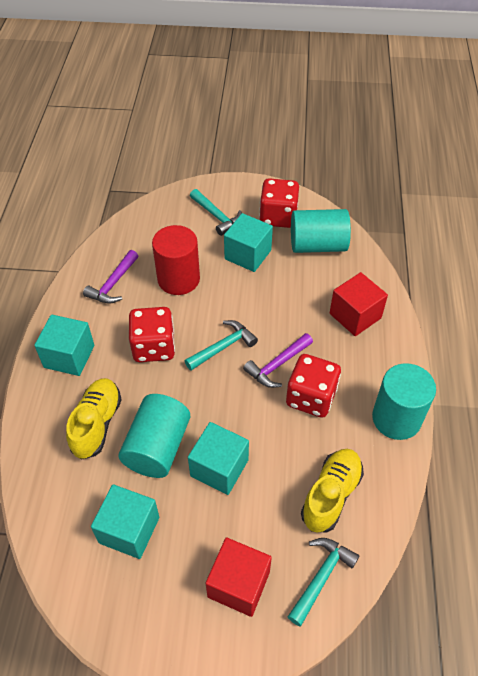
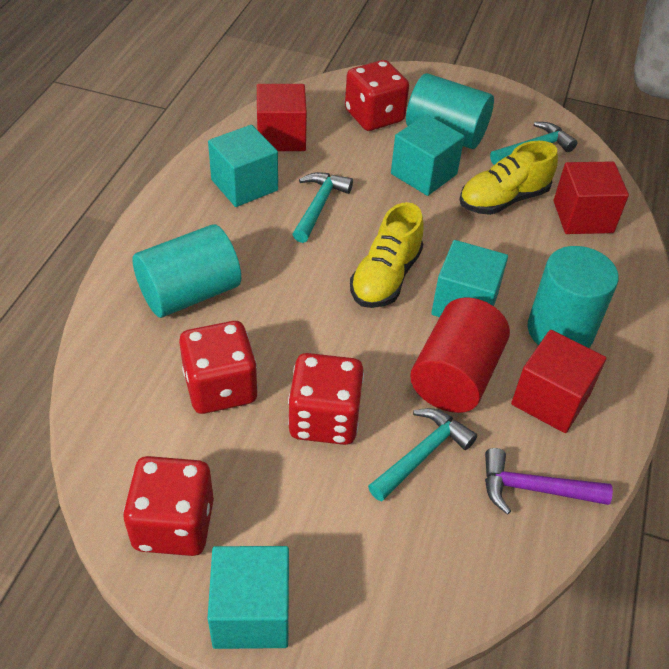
purple hammer: 2 -> 1
red cube: 2 -> 3
red dice: 3 -> 4

